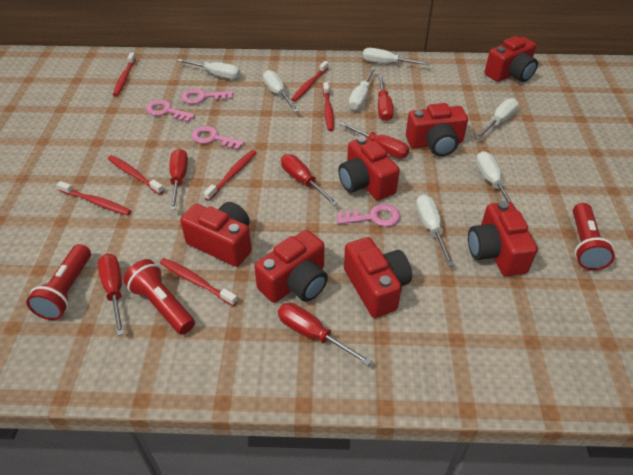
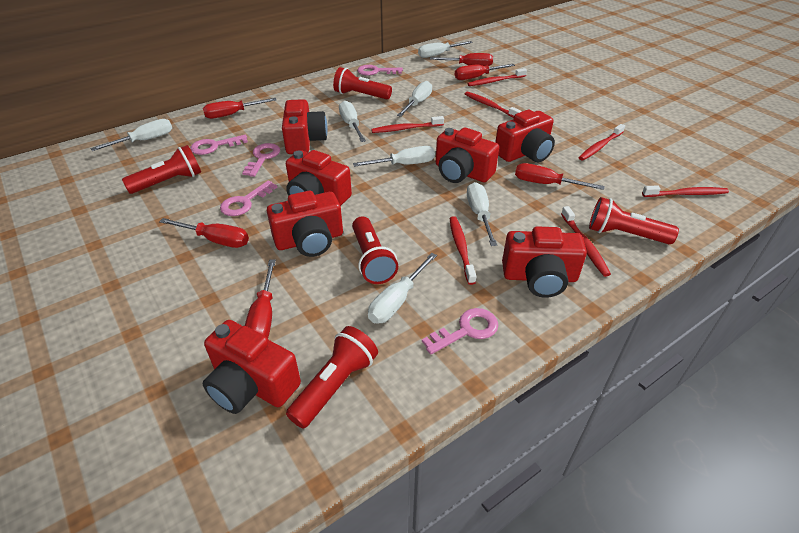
pink key: 4 -> 5
red flashlight: 3 -> 5

